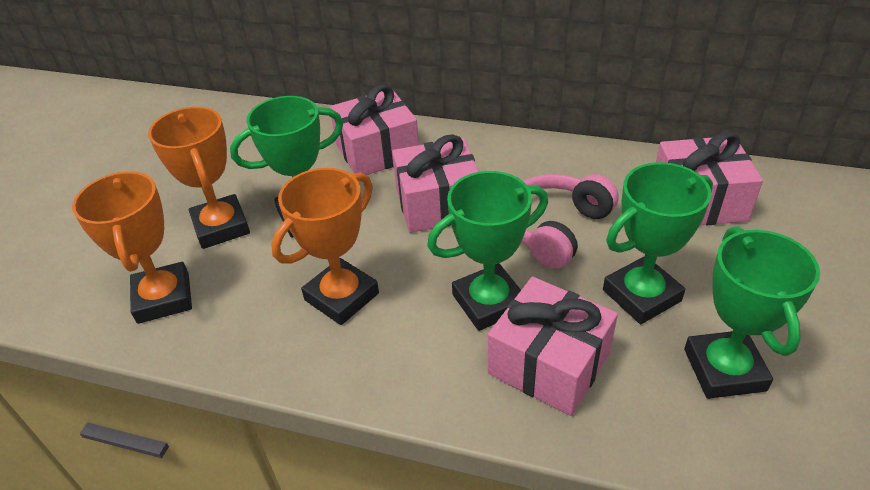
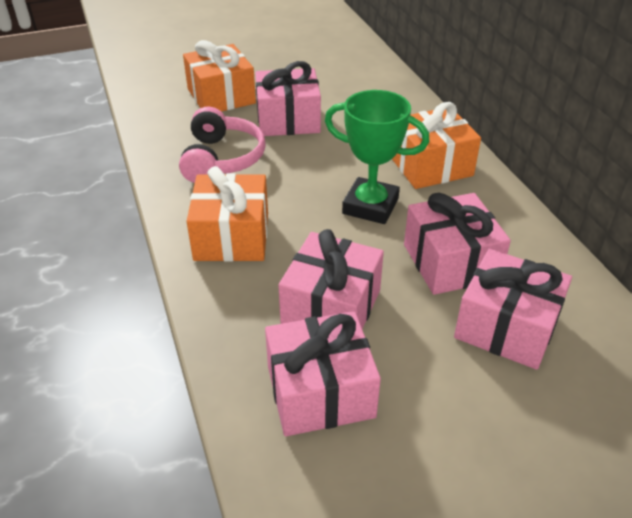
green trophy: 4 -> 1
orange gift: 0 -> 3
orange trophy: 3 -> 0
pink gift: 4 -> 5

